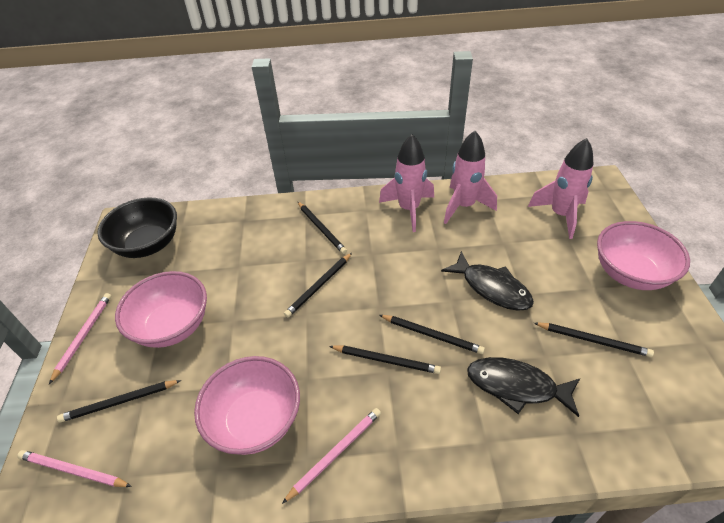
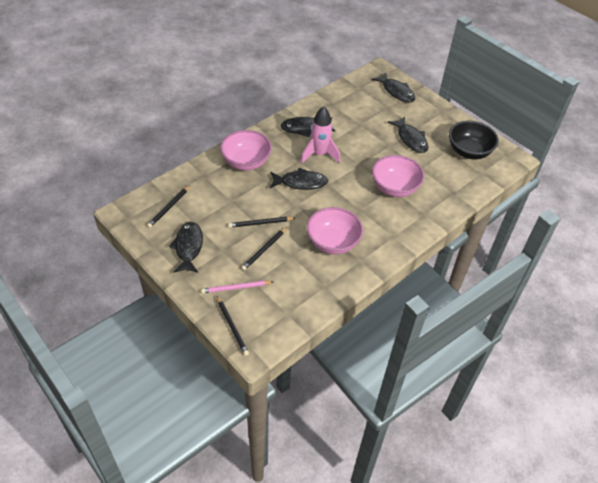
black fish: 2 -> 5
black pencil: 6 -> 4
pink pencil: 3 -> 1
pink rocket: 3 -> 1

